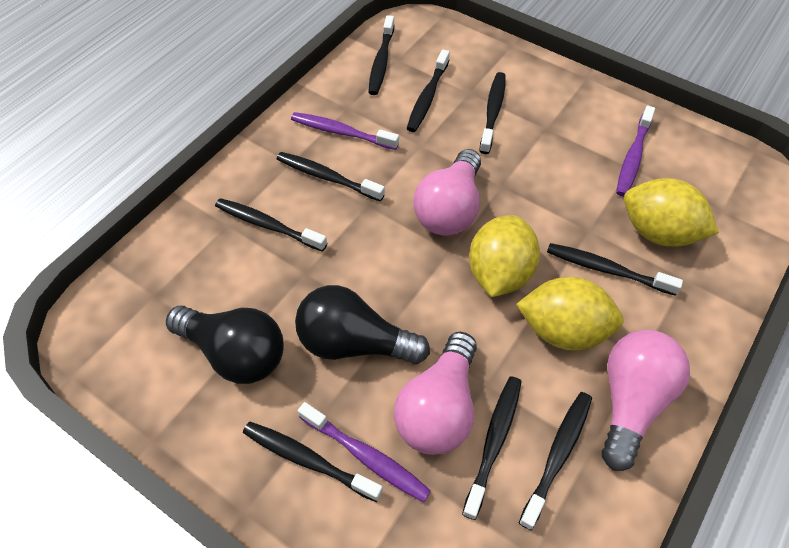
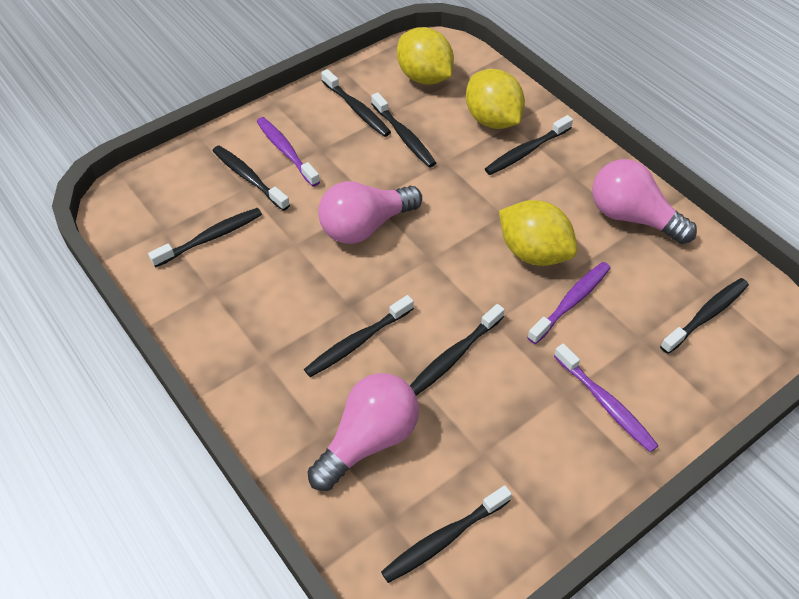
black light bulb: 2 -> 0

